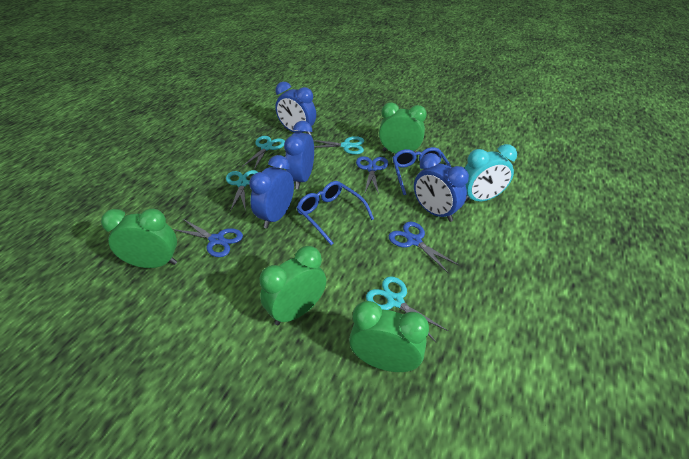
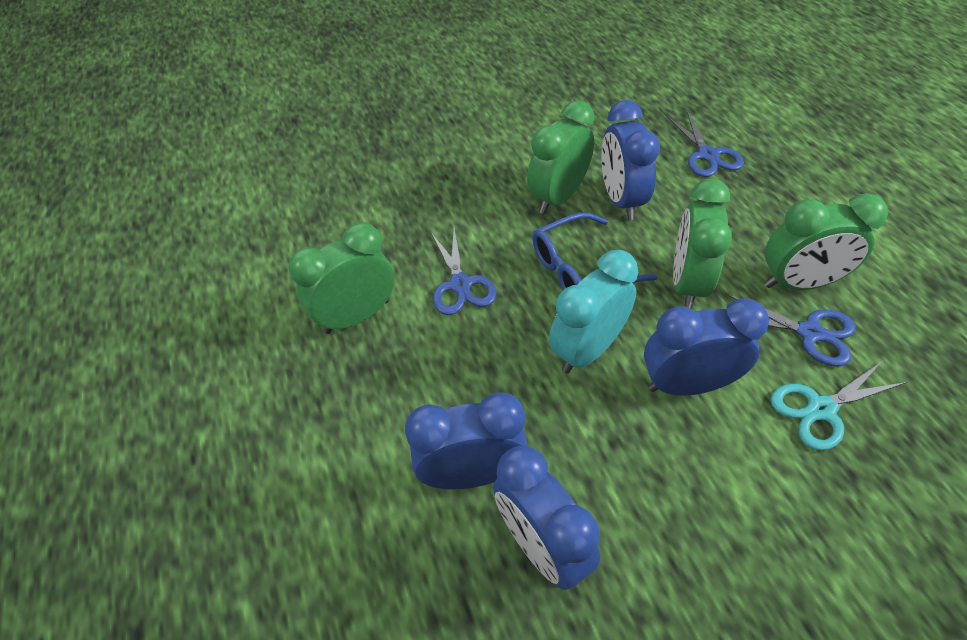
blue glasses: 2 -> 1
turquoise scissors: 4 -> 1

